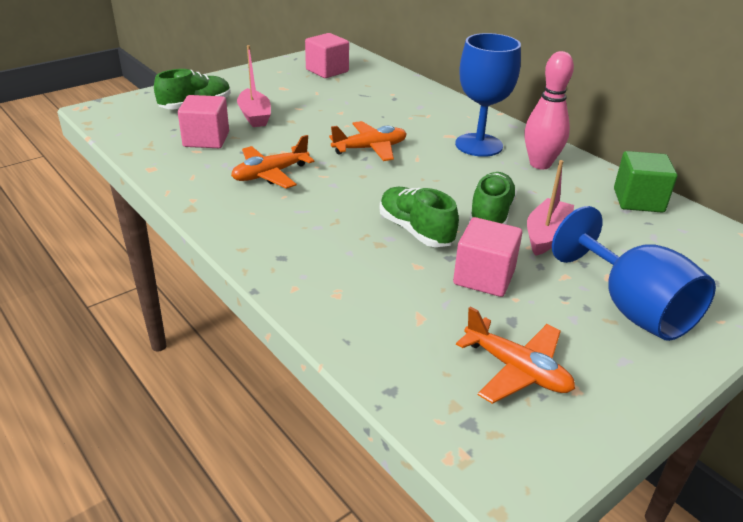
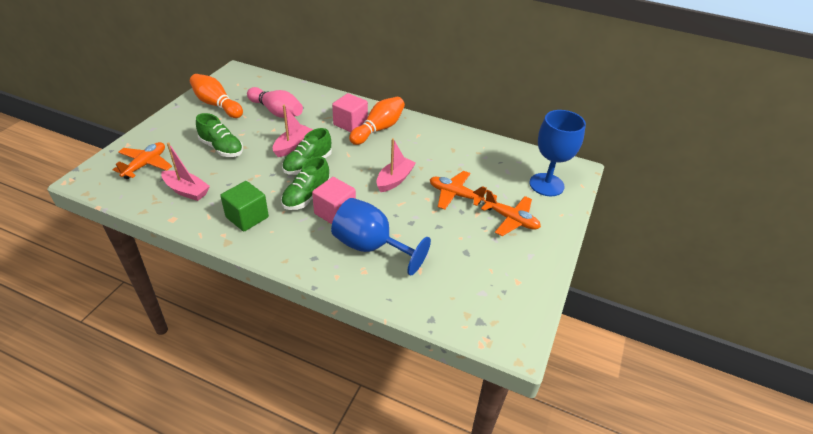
orange bowling pin: 0 -> 2
pink boat: 2 -> 3
pink cube: 3 -> 2

